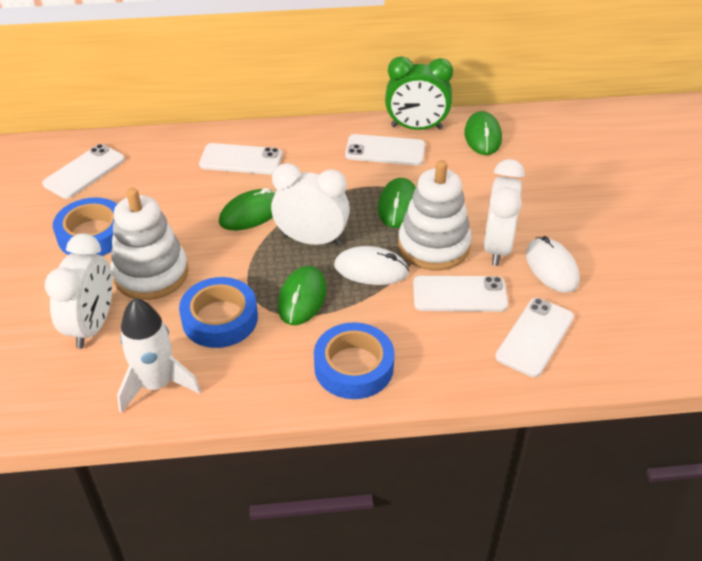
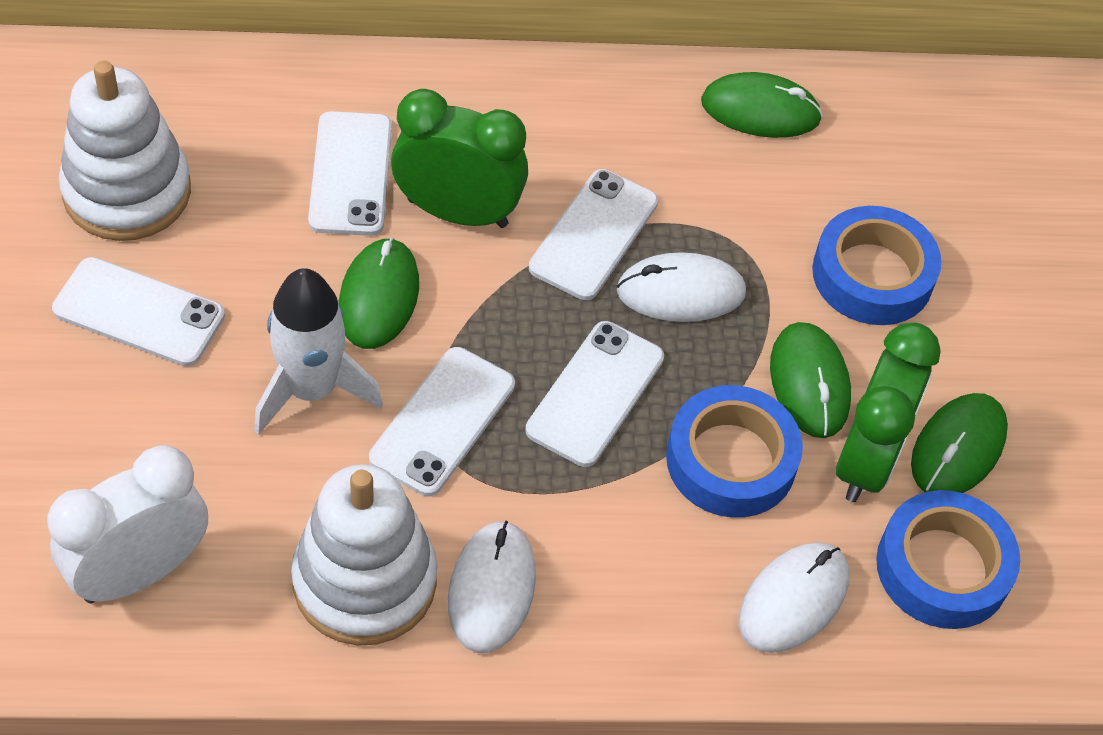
green clock: 1 -> 2
white clock: 3 -> 1
white mouse: 2 -> 3

